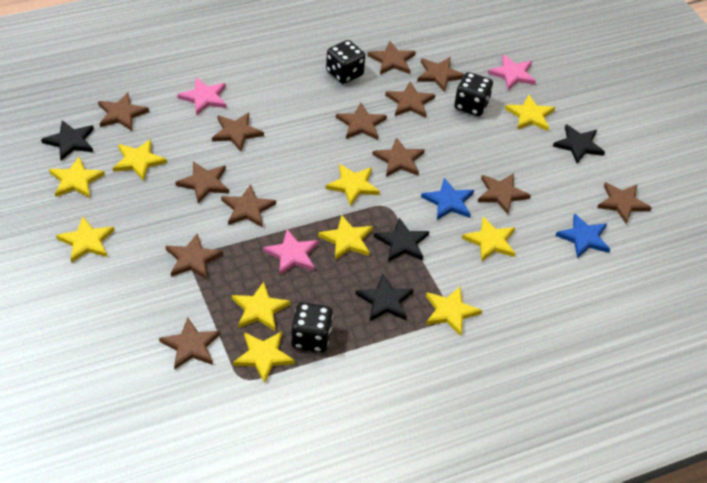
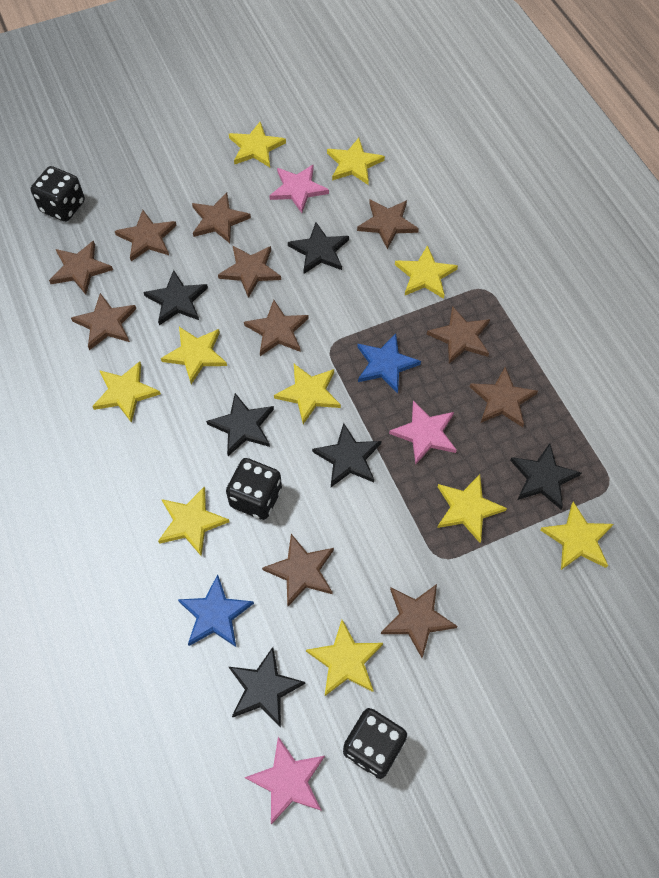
black star: 4 -> 6
brown star: 13 -> 11

